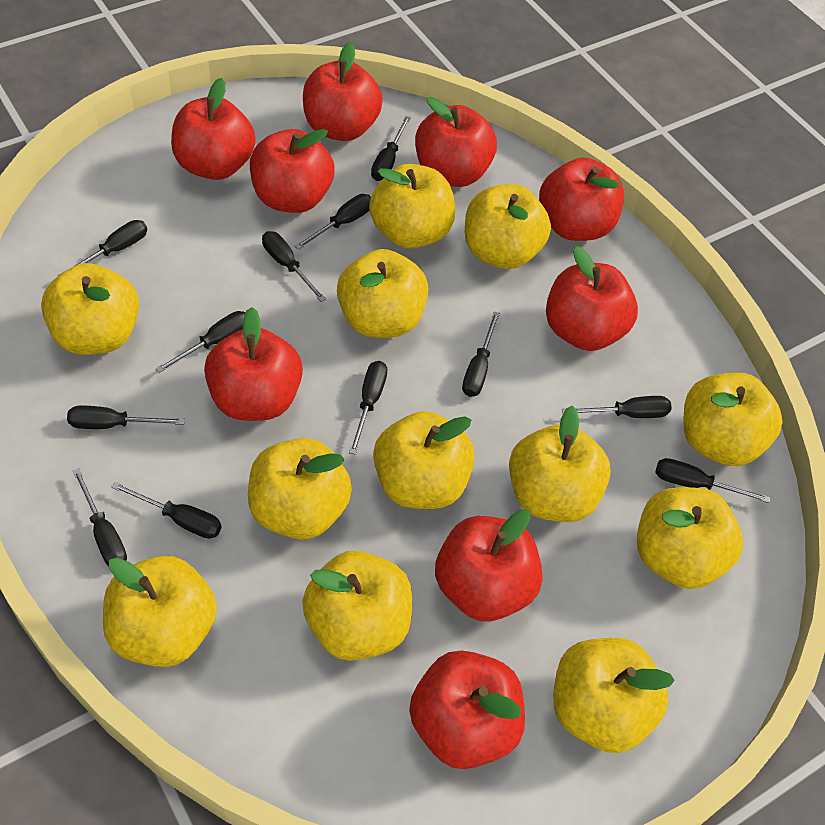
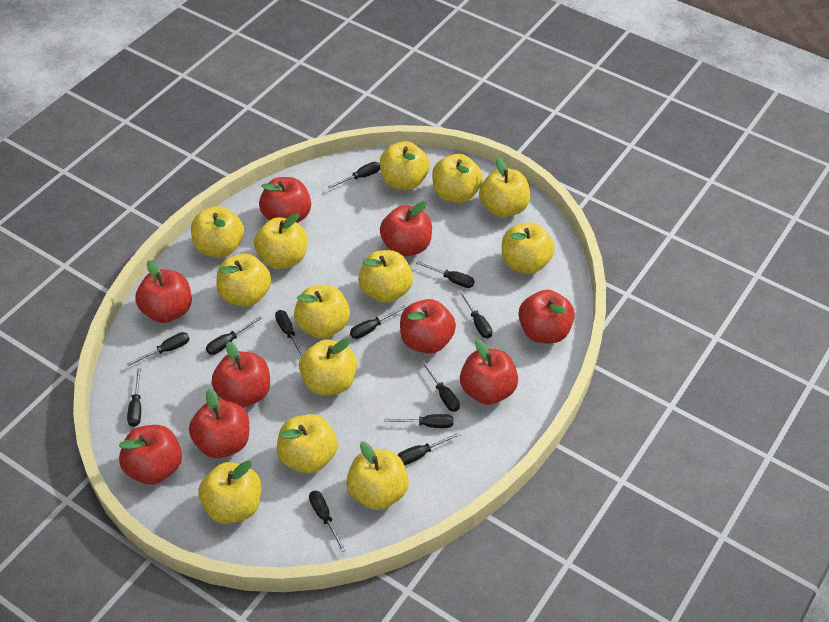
yellow apple: 12 -> 13

